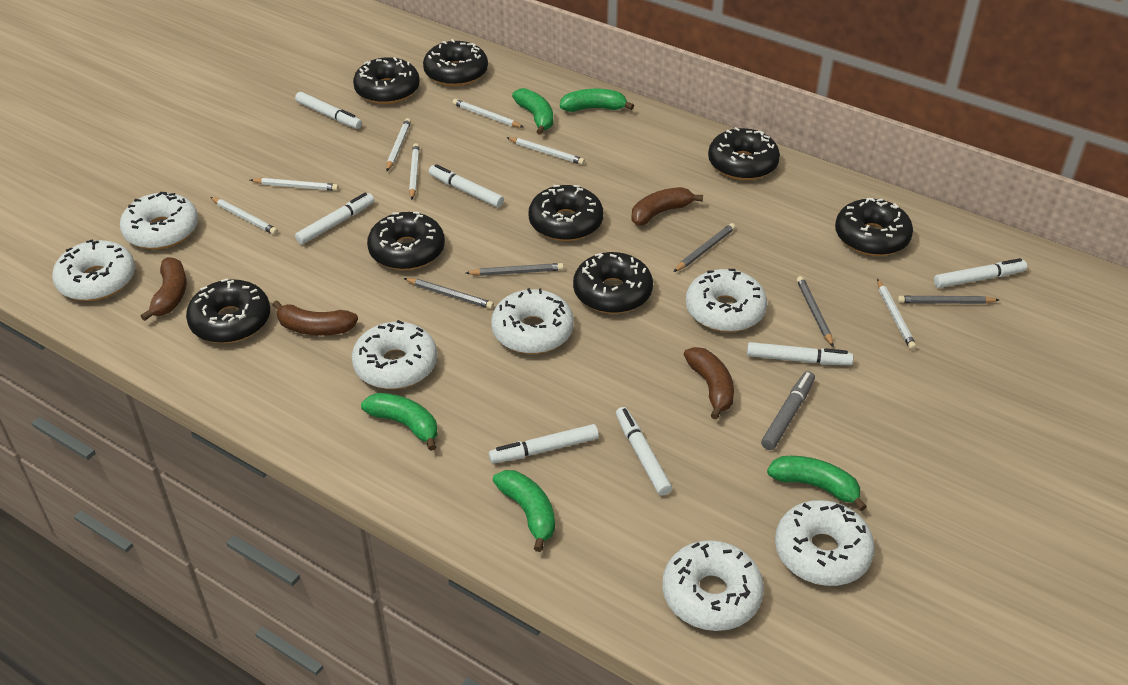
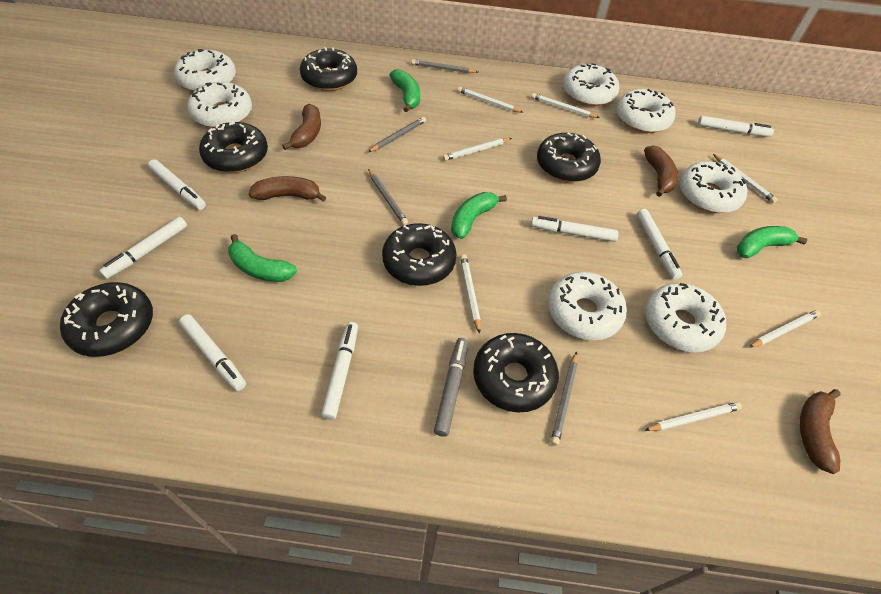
black donut: 8 -> 6
green banana: 5 -> 4
grey pencil: 5 -> 4

